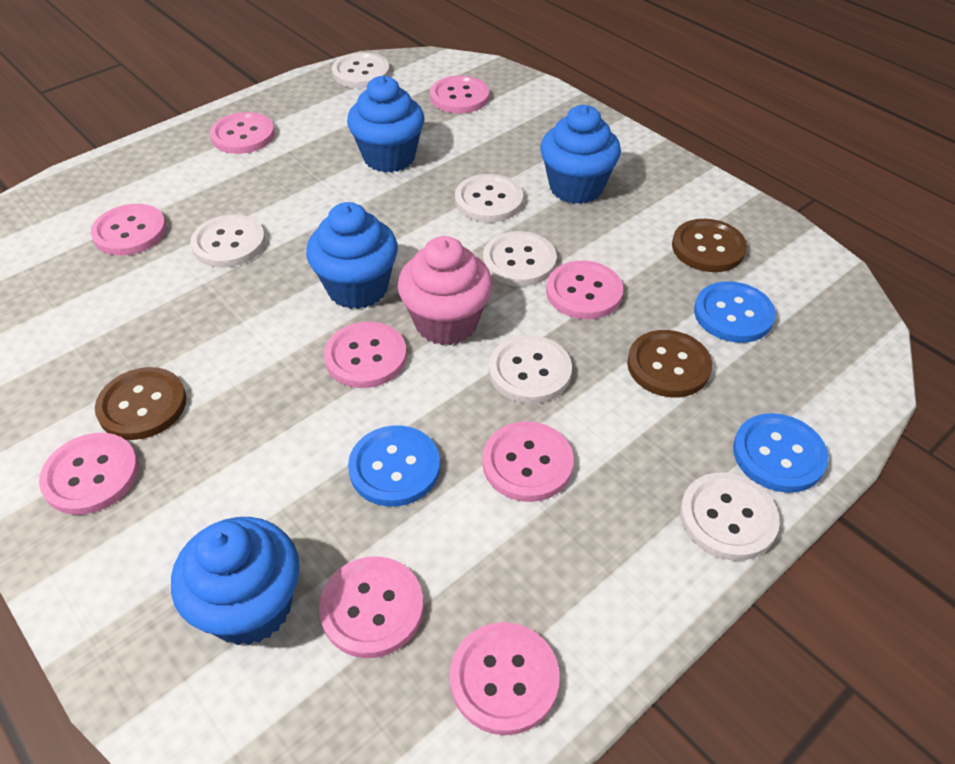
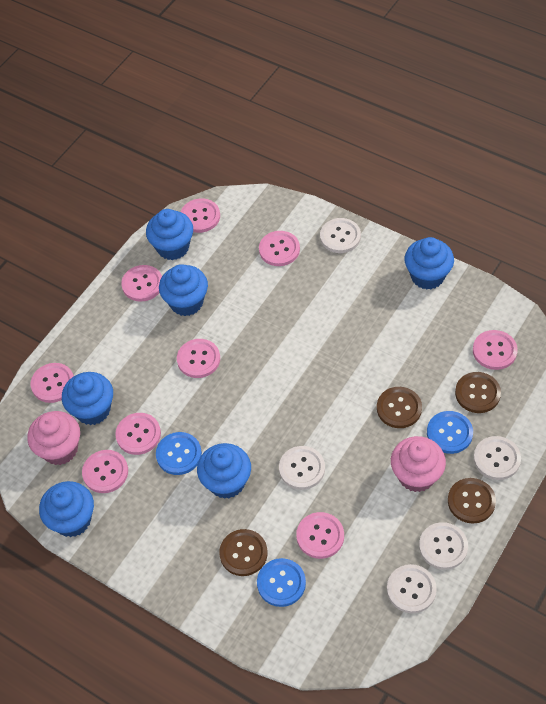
blue cupcake: 4 -> 6
brown button: 3 -> 4
pink cupcake: 1 -> 2
white button: 6 -> 5

